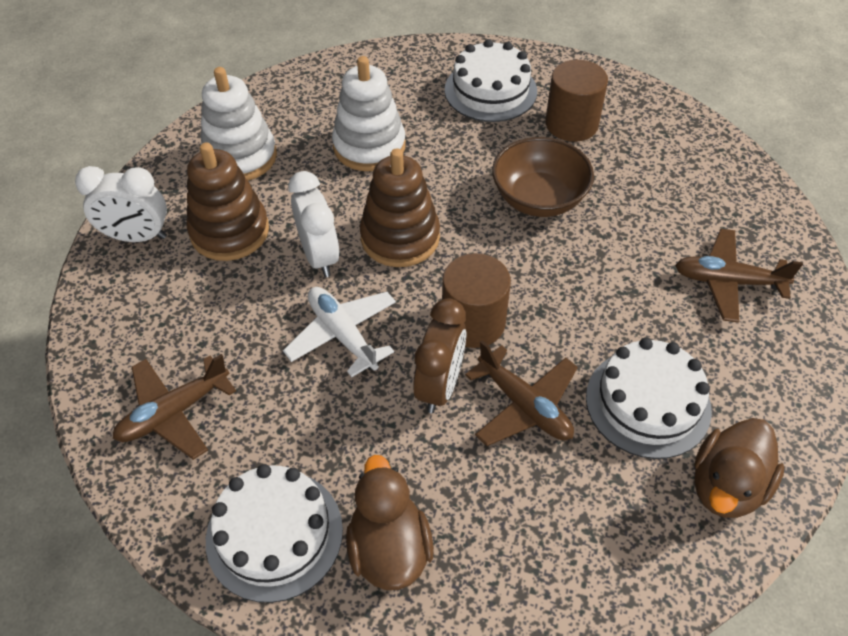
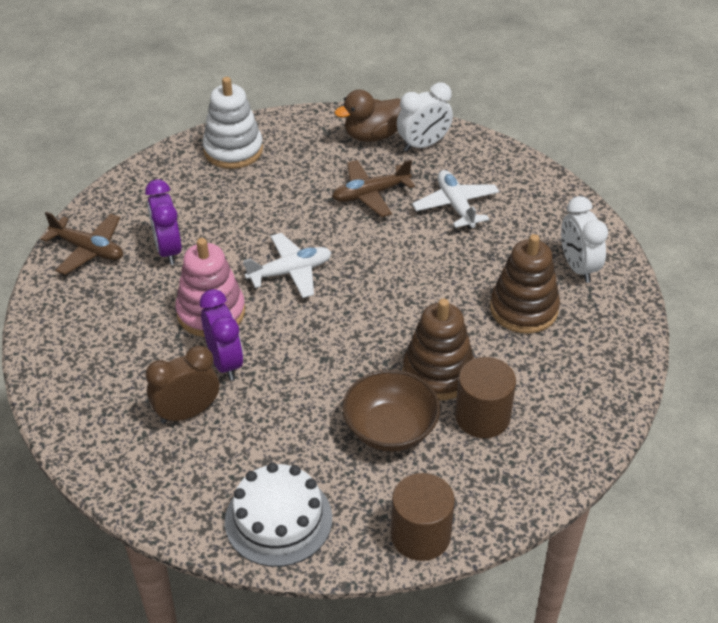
brown duck: 2 -> 1
brown plane: 3 -> 2
pink stacking toy: 0 -> 1
purple clock: 0 -> 2
white cake: 3 -> 1
white plane: 1 -> 2
white stacking toy: 2 -> 1

